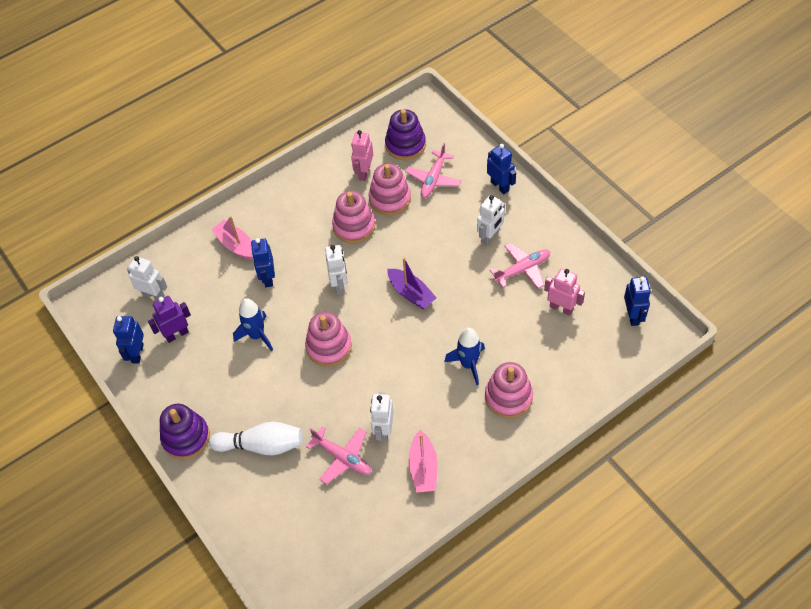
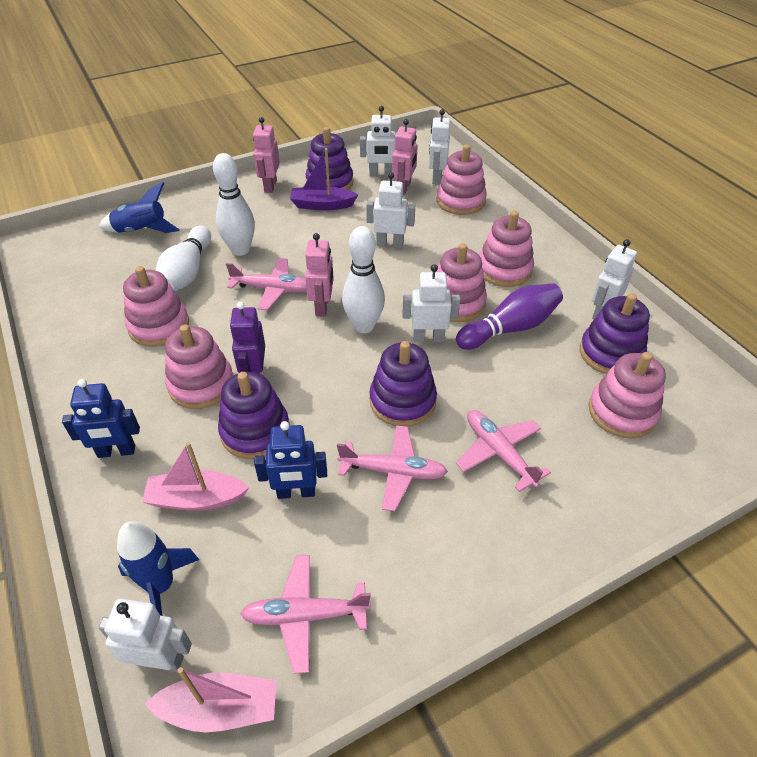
blue robot: 4 -> 2
pink plane: 3 -> 4
pink robot: 2 -> 3
pink stacking toy: 4 -> 6
purple bowling pin: 0 -> 1
purple stacking toy: 2 -> 4
white bowling pin: 1 -> 3
white robot: 4 -> 6

